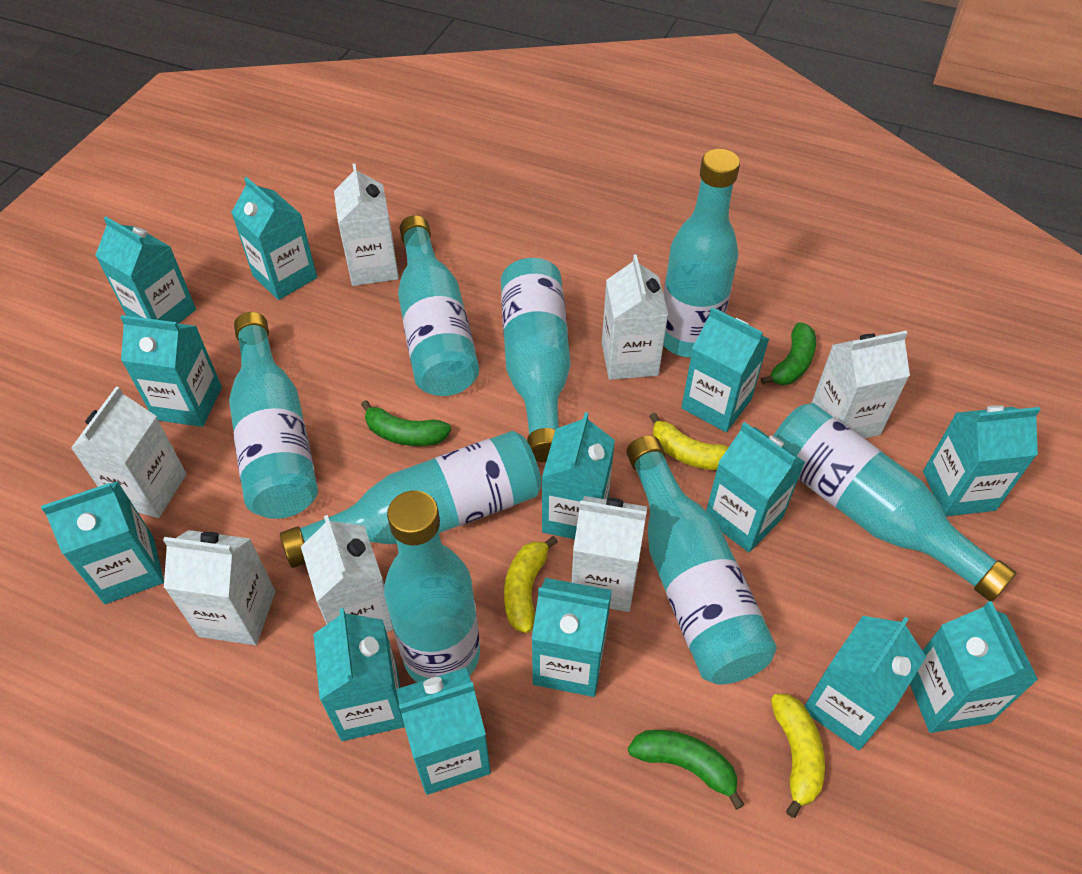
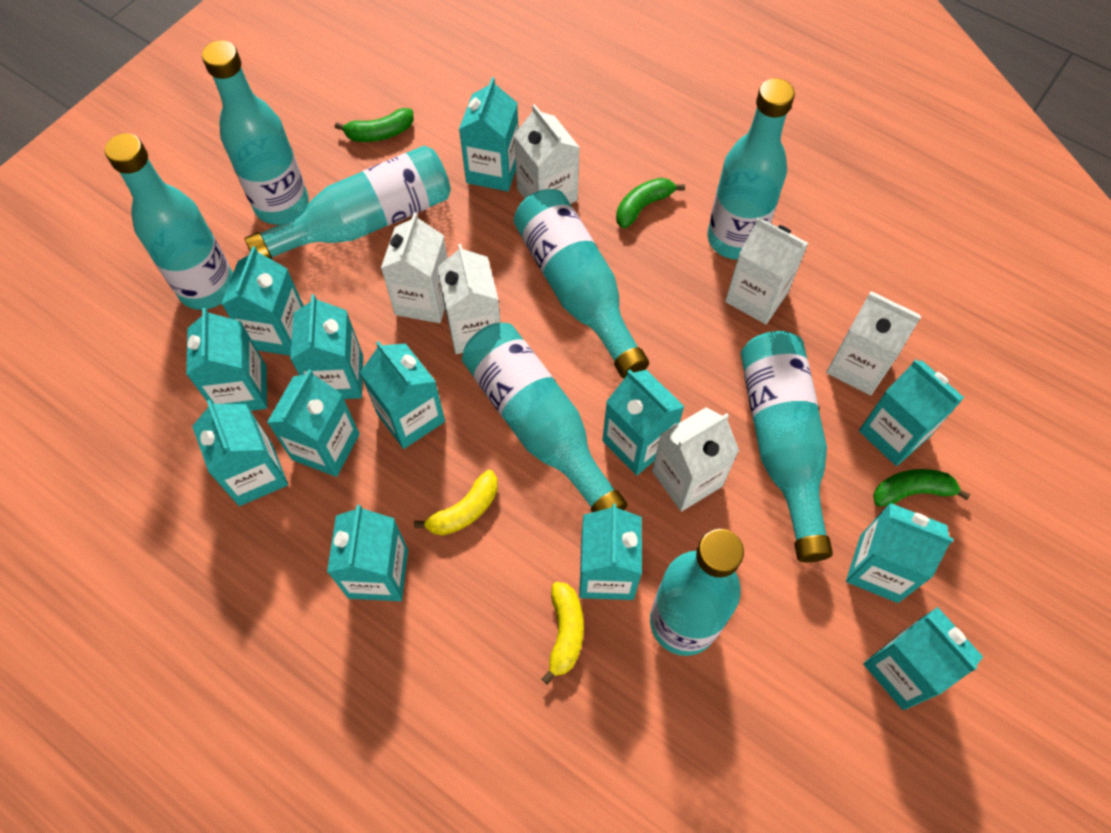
white carton: 7 -> 6
yellow banana: 3 -> 2

